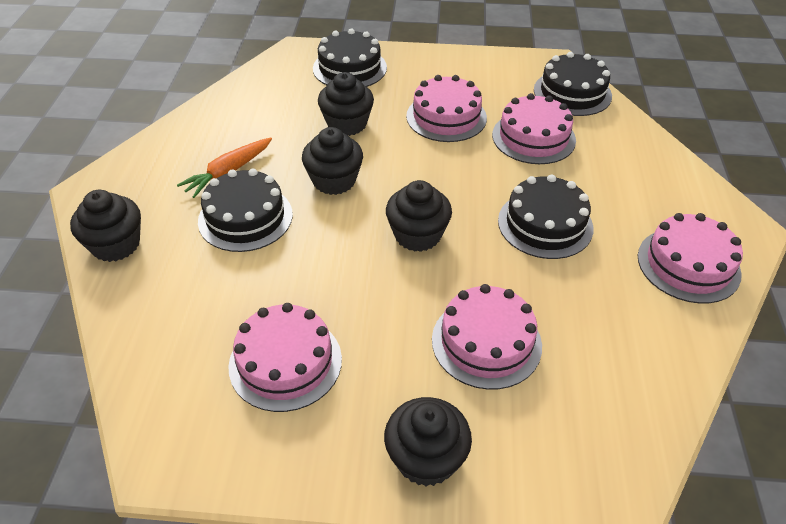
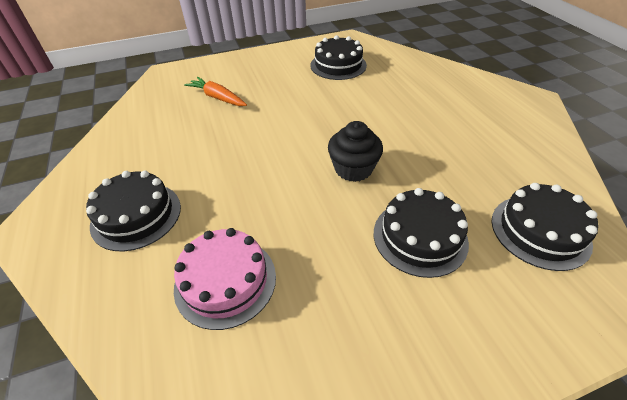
black cupcake: 5 -> 1
pink cake: 5 -> 1

